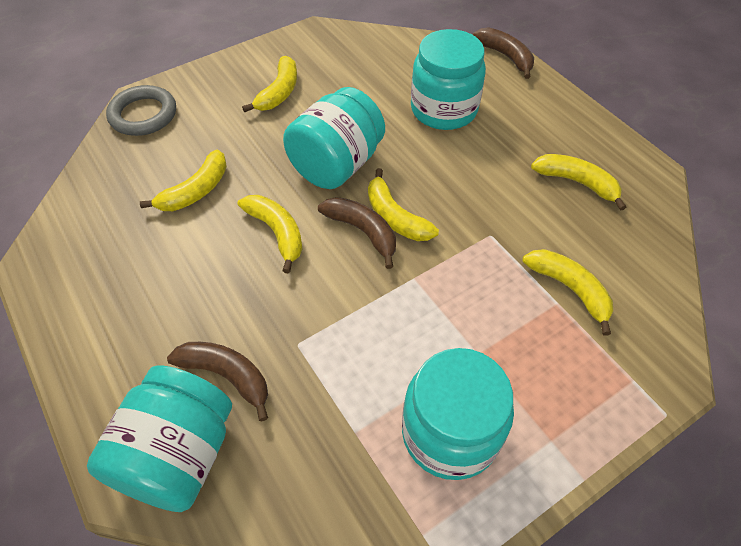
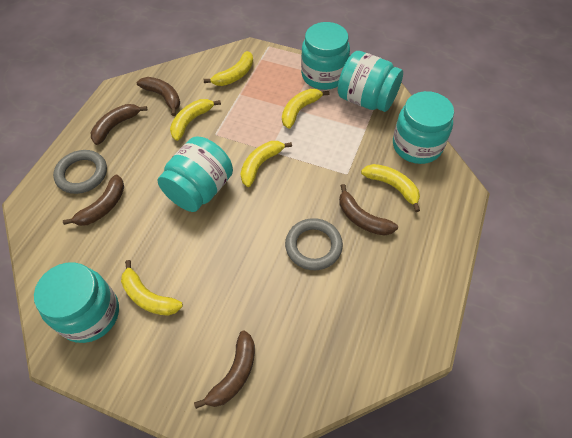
brown banana: 3 -> 5
grey ring: 1 -> 2
turquoise jar: 4 -> 5

